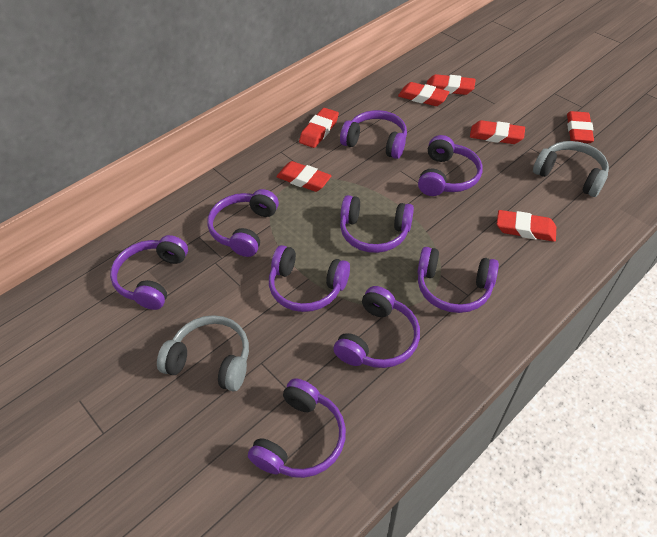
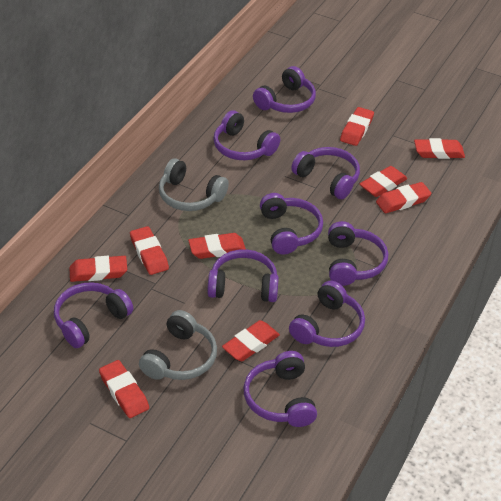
red eraser: 7 -> 9

